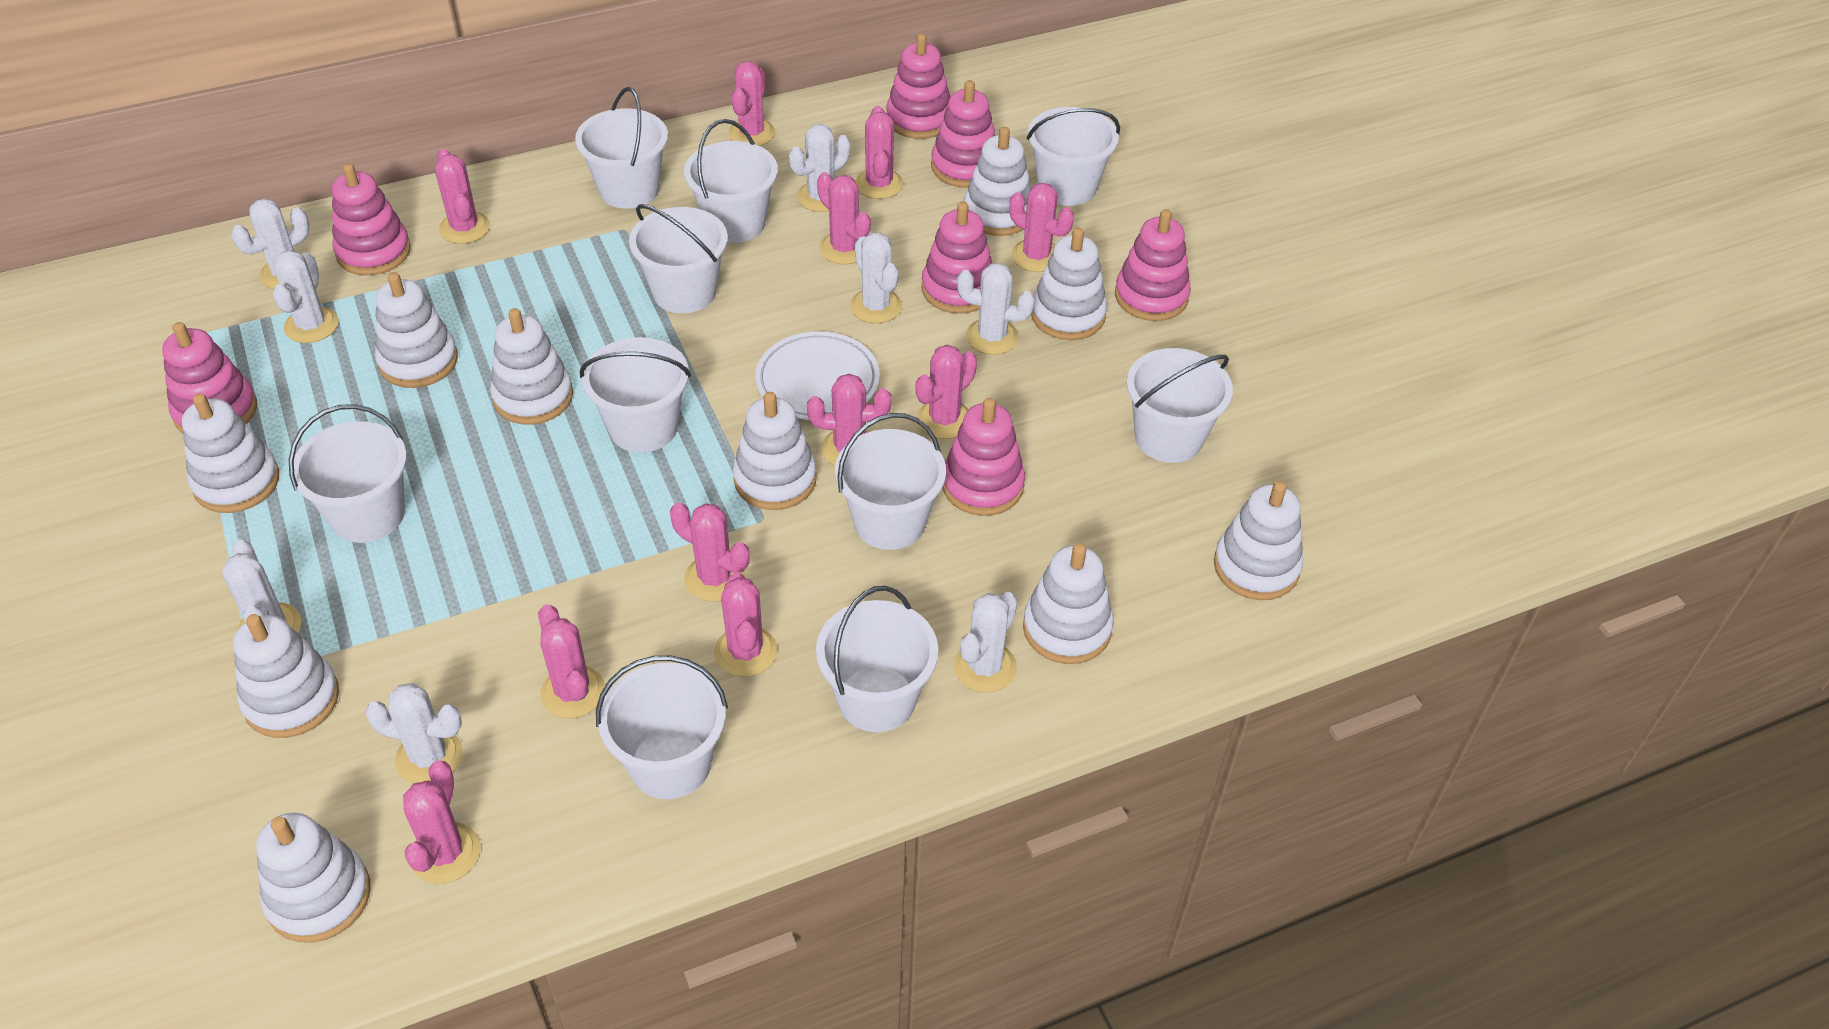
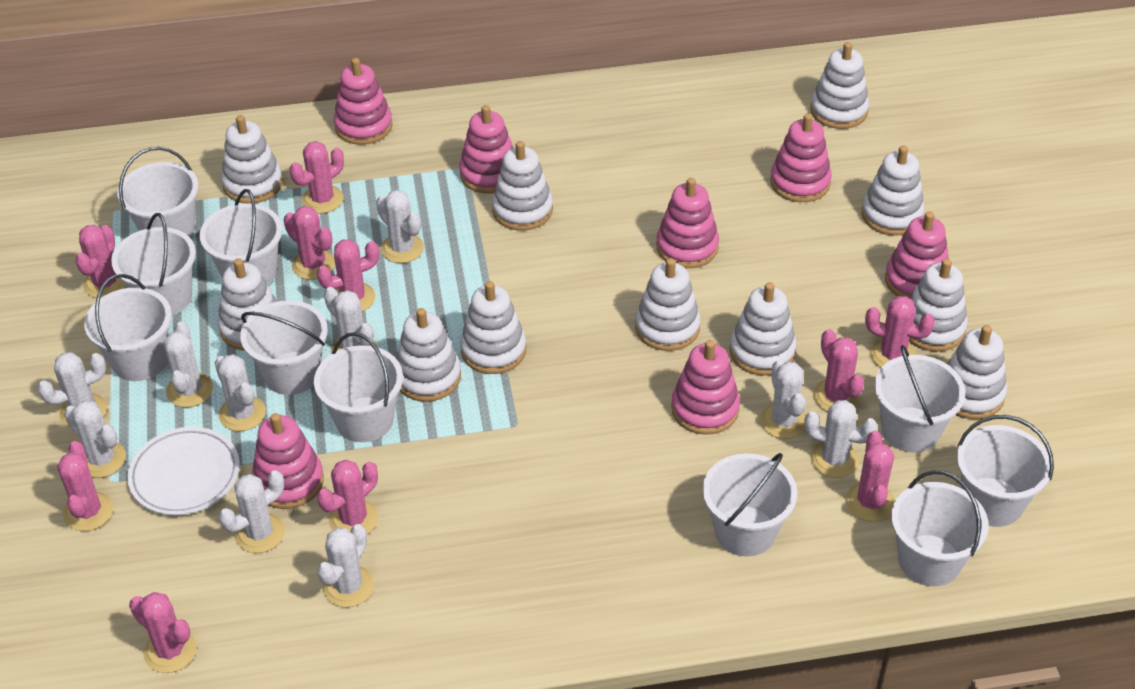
pink cactus: 11 -> 10
white cactus: 8 -> 10
white stacking toy: 10 -> 11

